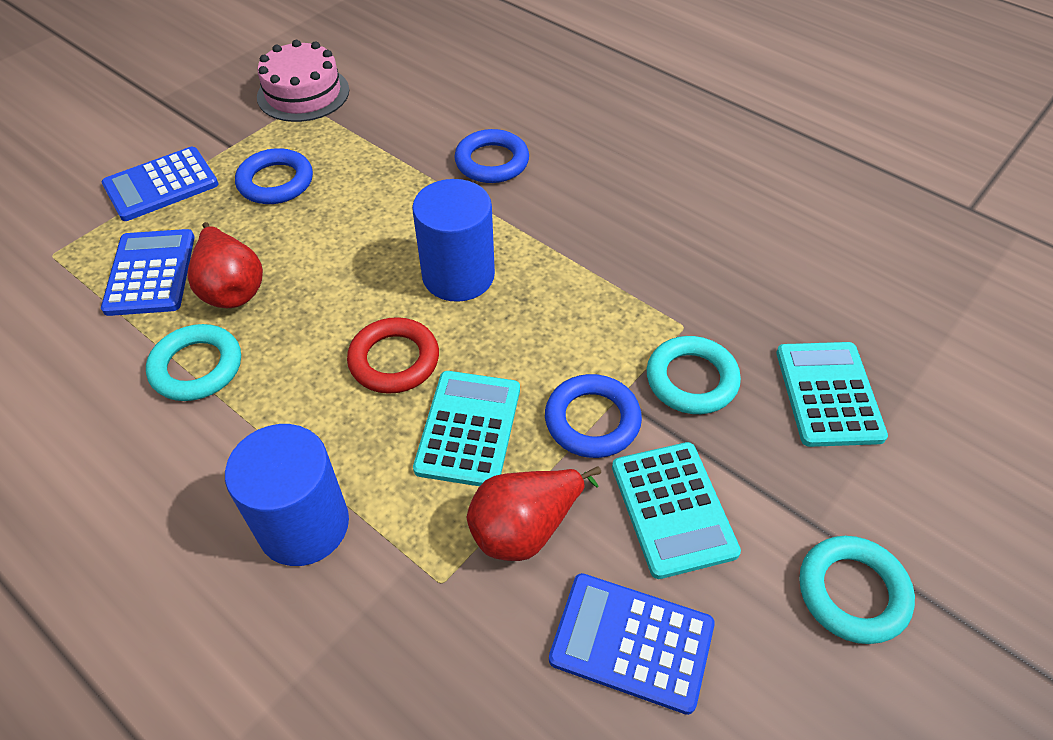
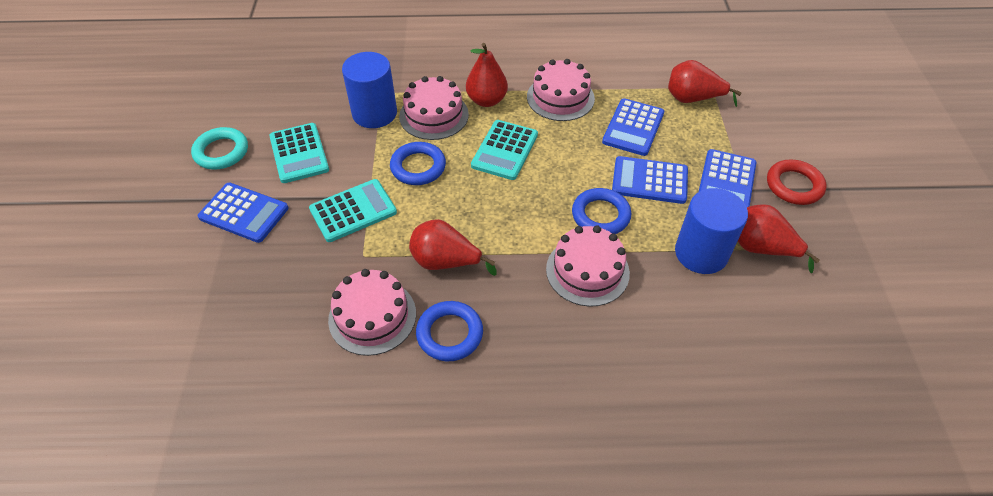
blue calculator: 3 -> 4
pink cake: 1 -> 4
red pear: 2 -> 4
turquoise ring: 3 -> 1

